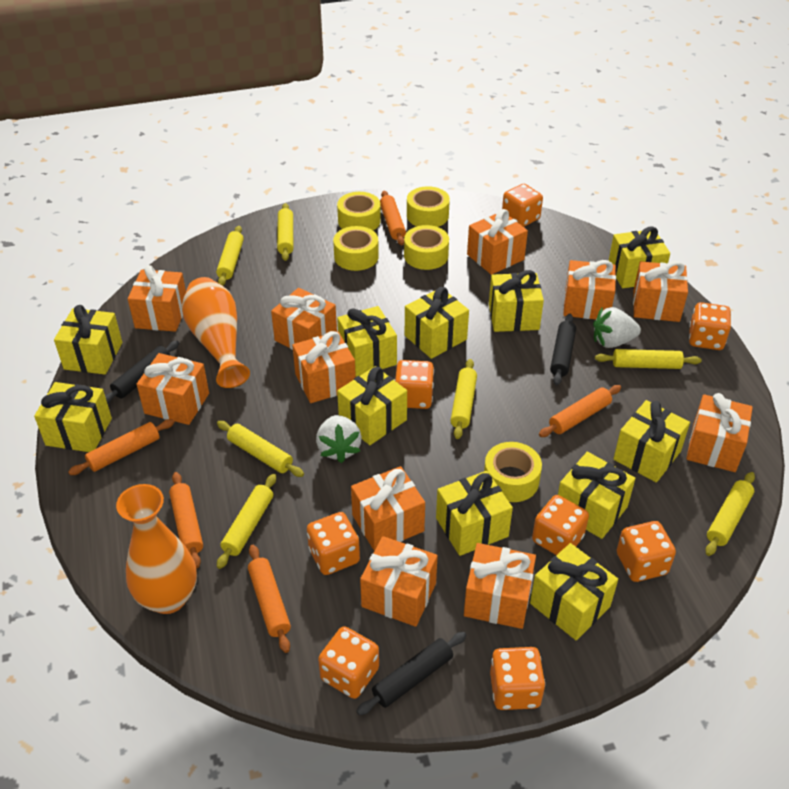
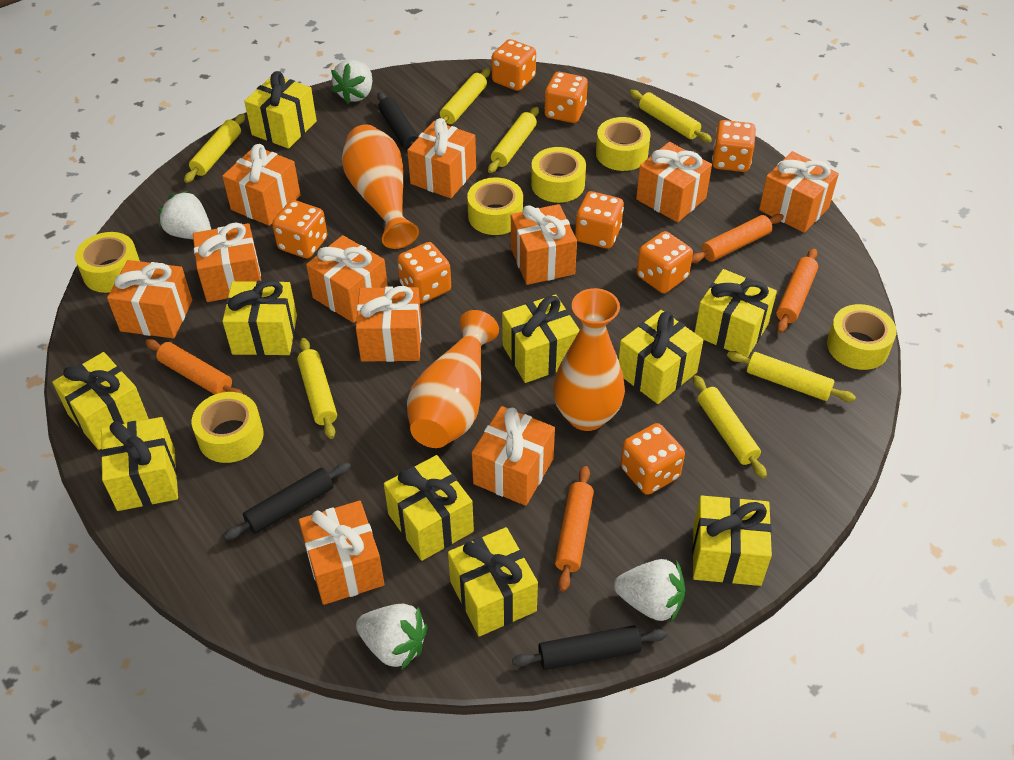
orange rolling pin: 5 -> 4
orange vase: 2 -> 3
white strawberry: 2 -> 4
yellow gift: 11 -> 10
yellow tape: 5 -> 6

